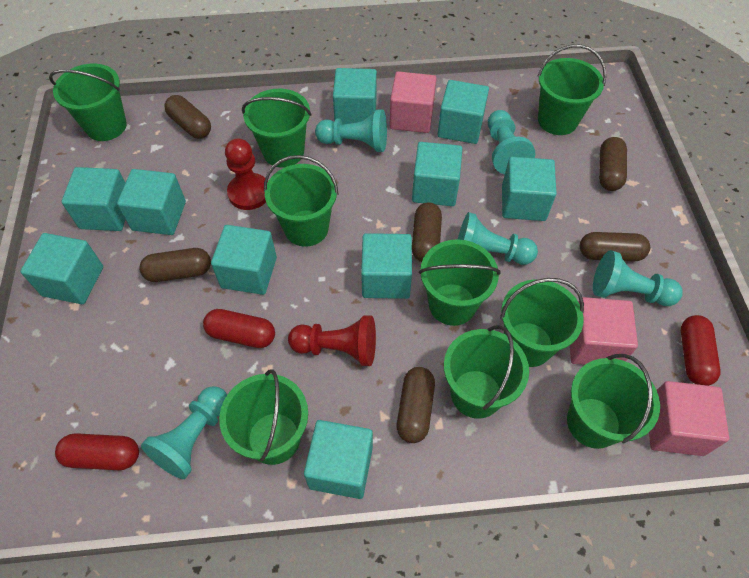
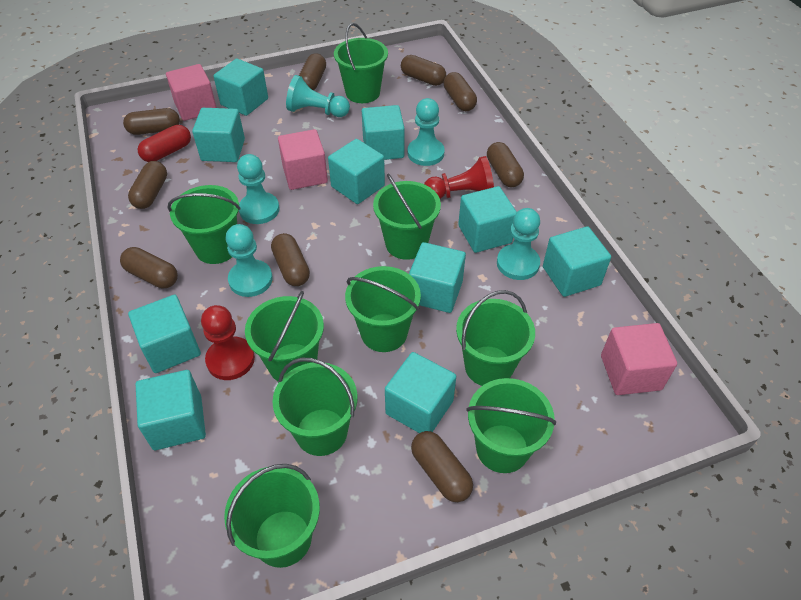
brown capsule: 6 -> 9
red capsule: 3 -> 1

